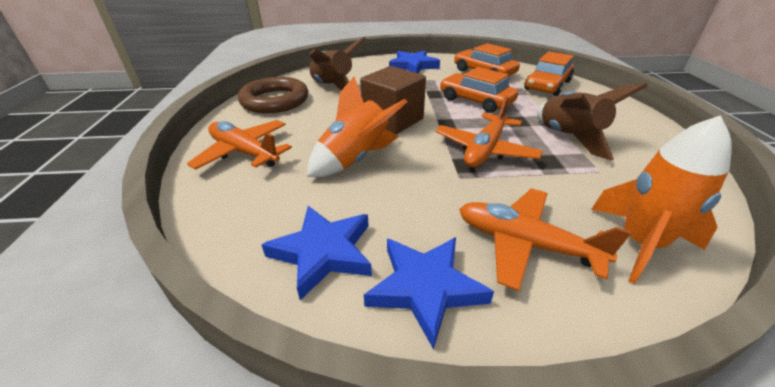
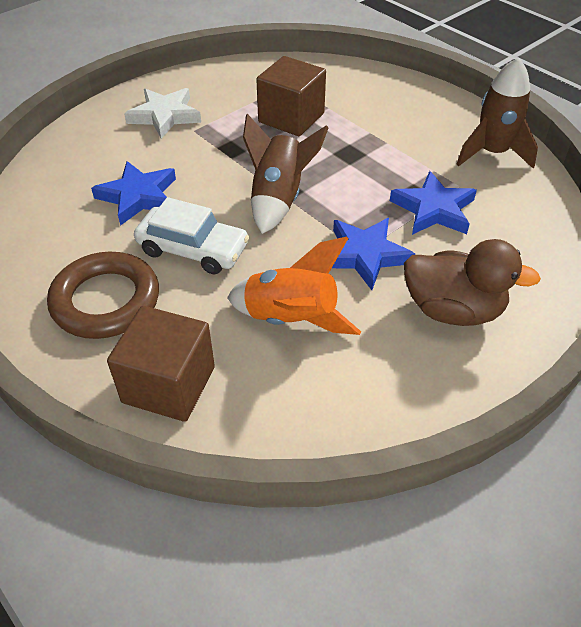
brown cube: 1 -> 2
brown duck: 0 -> 1
orange car: 3 -> 0
orange plane: 3 -> 0
orange rocket: 2 -> 1
white car: 0 -> 1
white star: 0 -> 1

